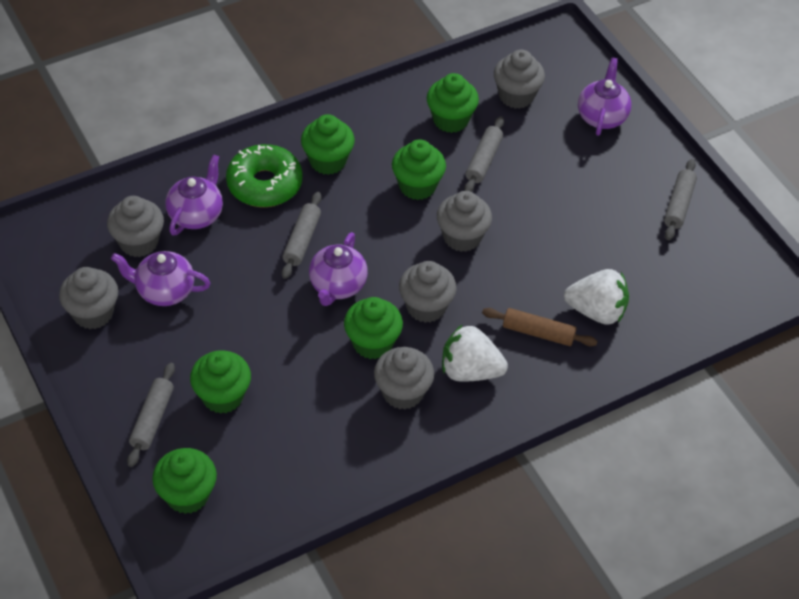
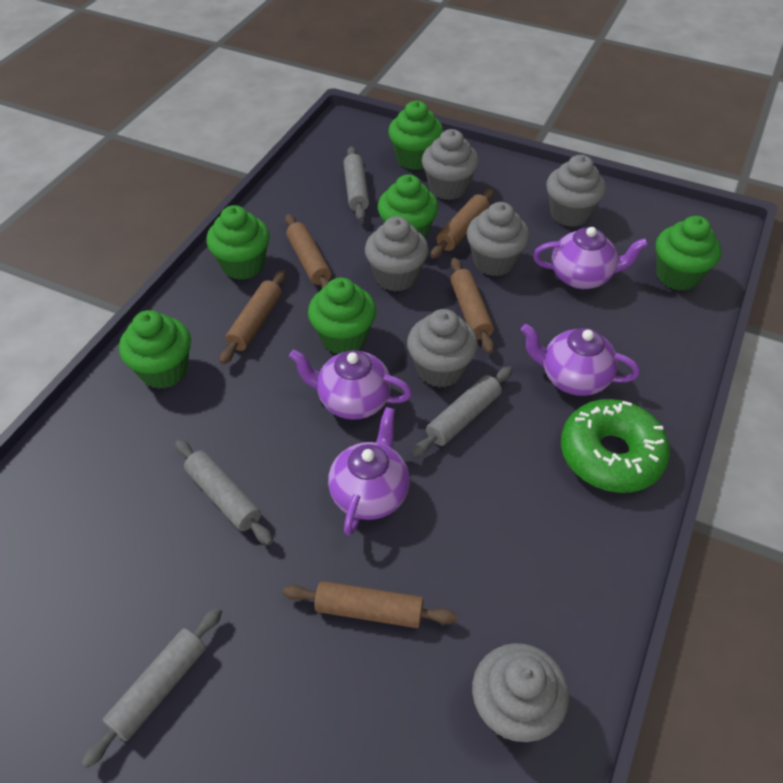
brown rolling pin: 1 -> 5
white strawberry: 2 -> 0

